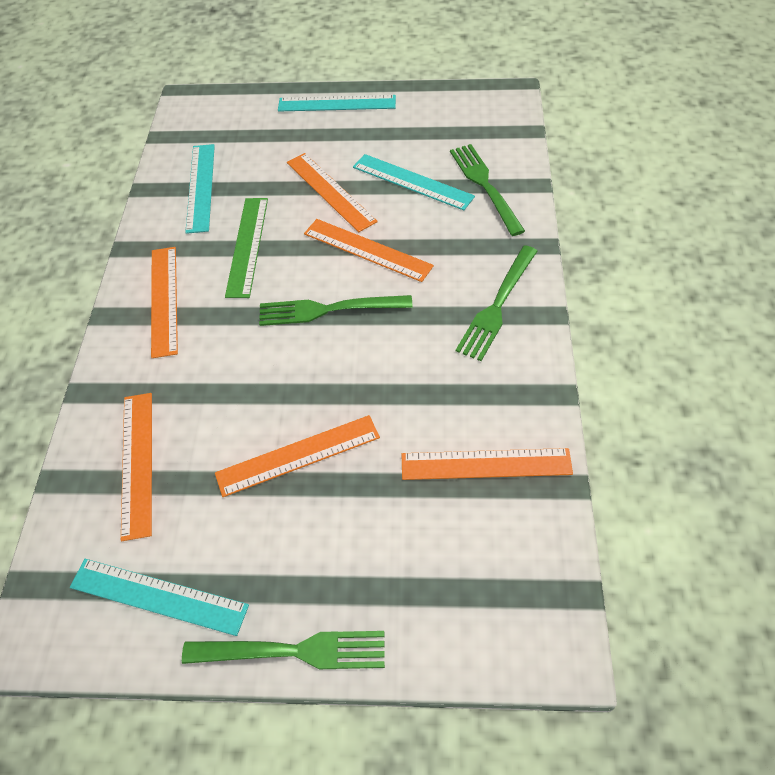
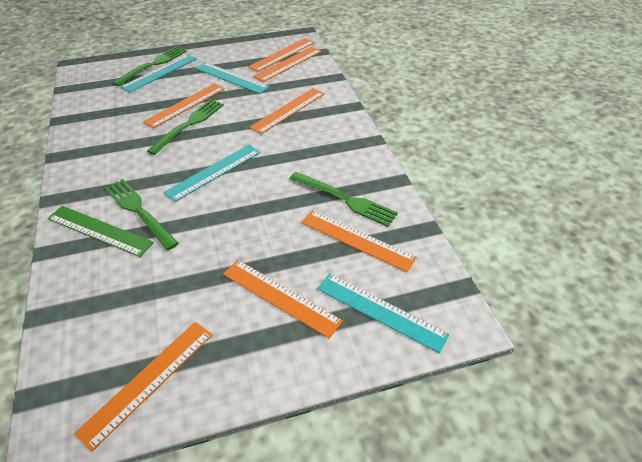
orange ruler: 6 -> 7

